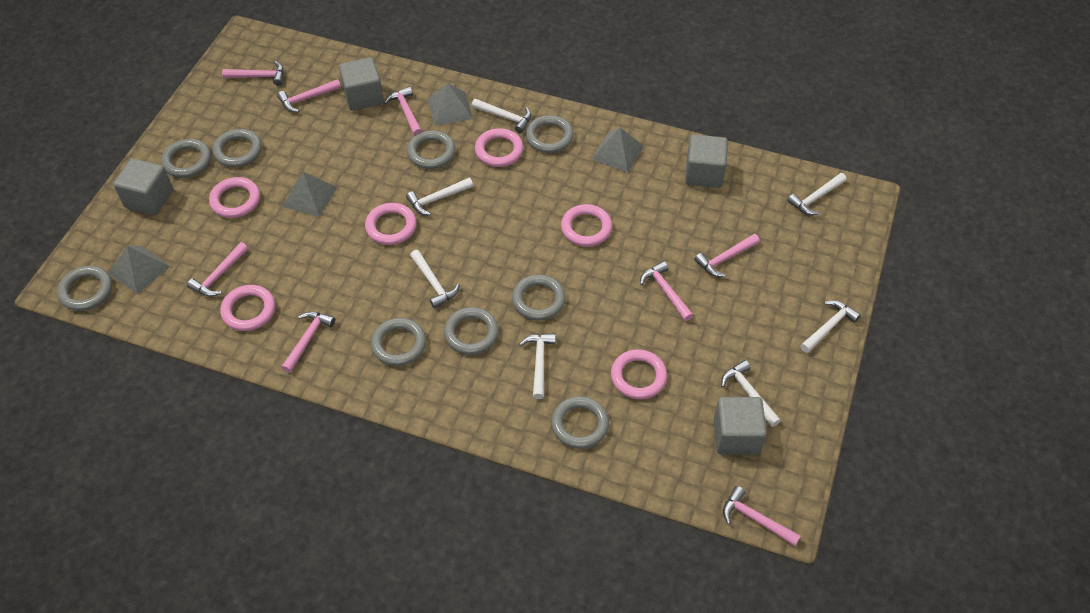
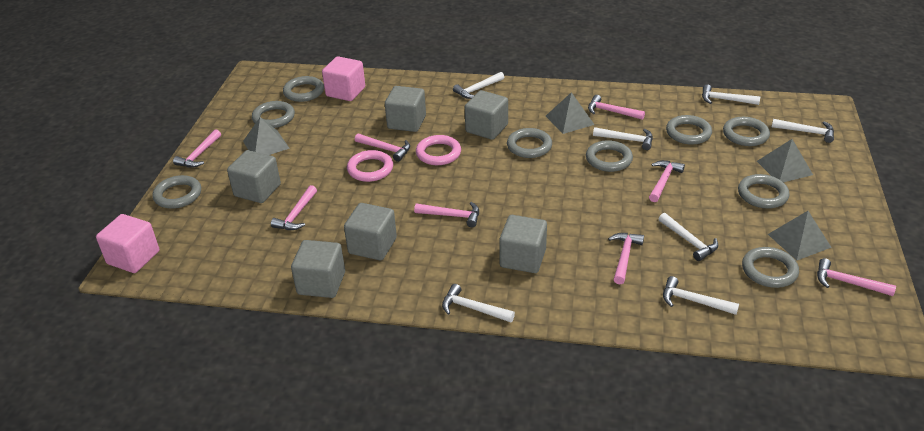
grey cube: 4 -> 6
pink cube: 0 -> 2
pink ring: 6 -> 2

